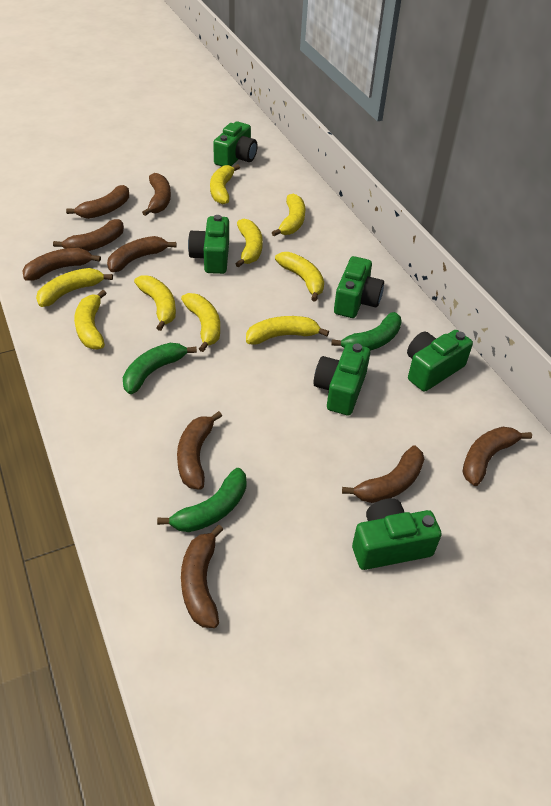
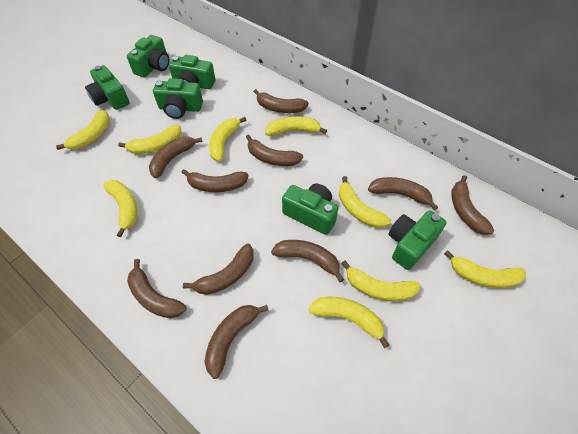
brown banana: 9 -> 10
green banana: 3 -> 0

